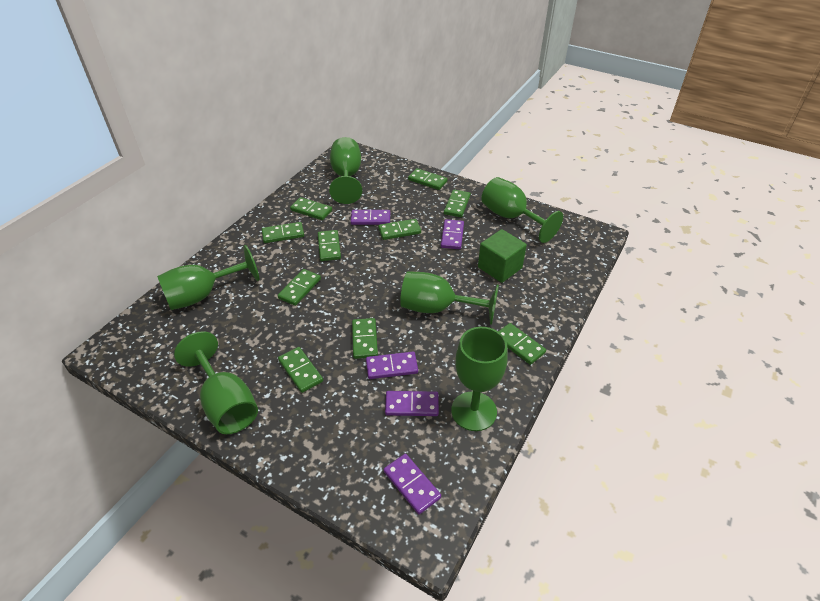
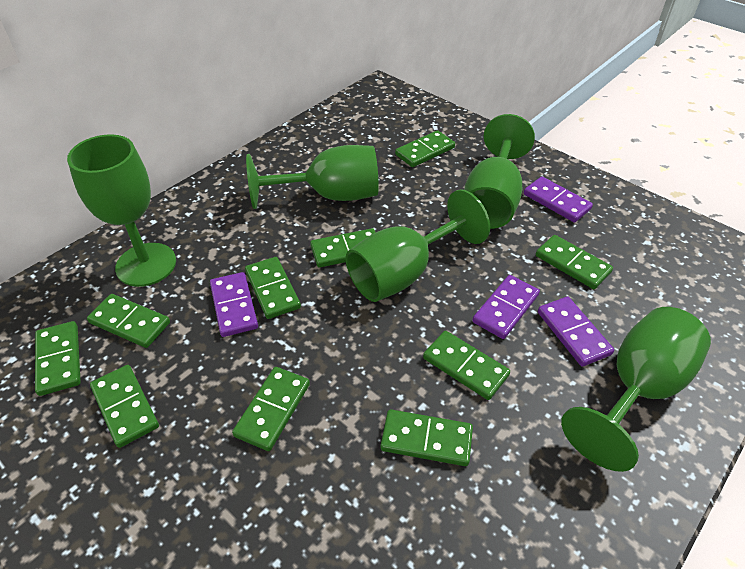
green cube: 1 -> 0
green goblet: 6 -> 5
purple domino: 5 -> 4

